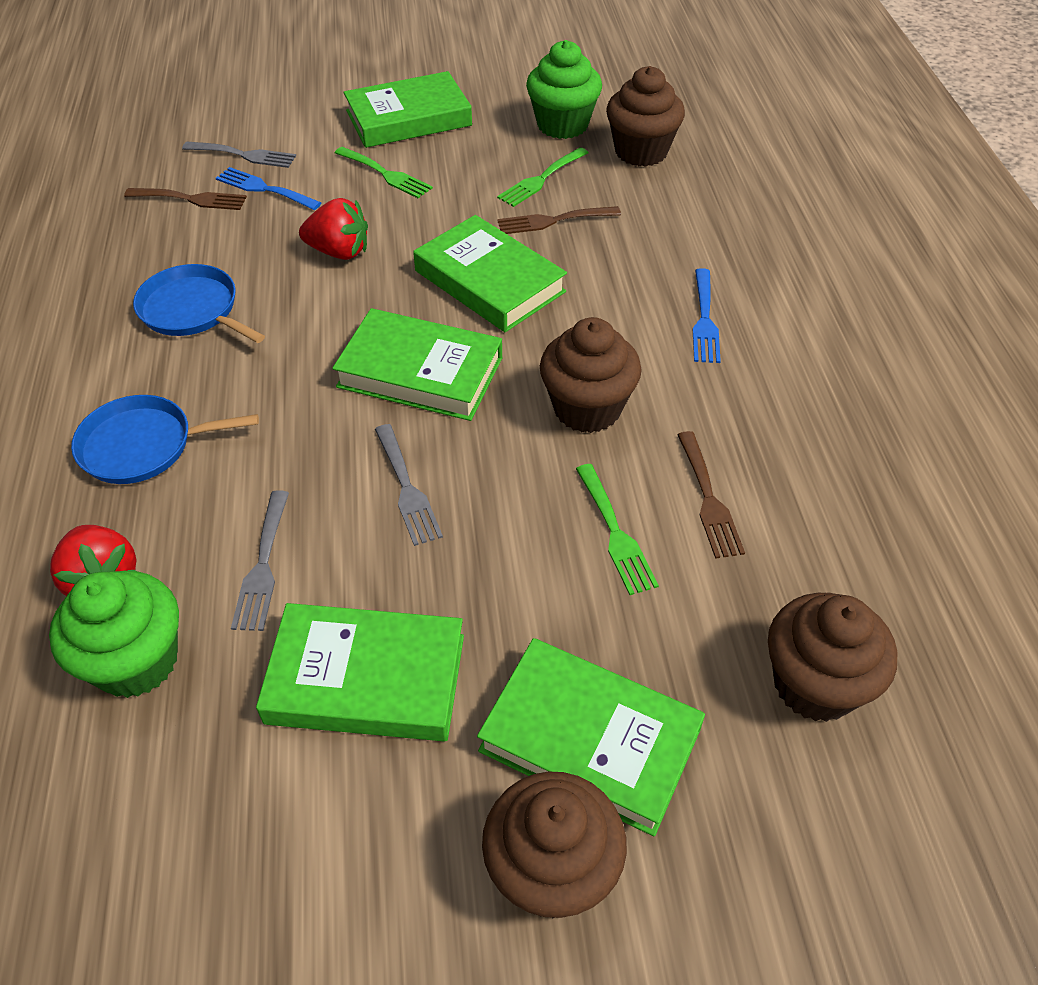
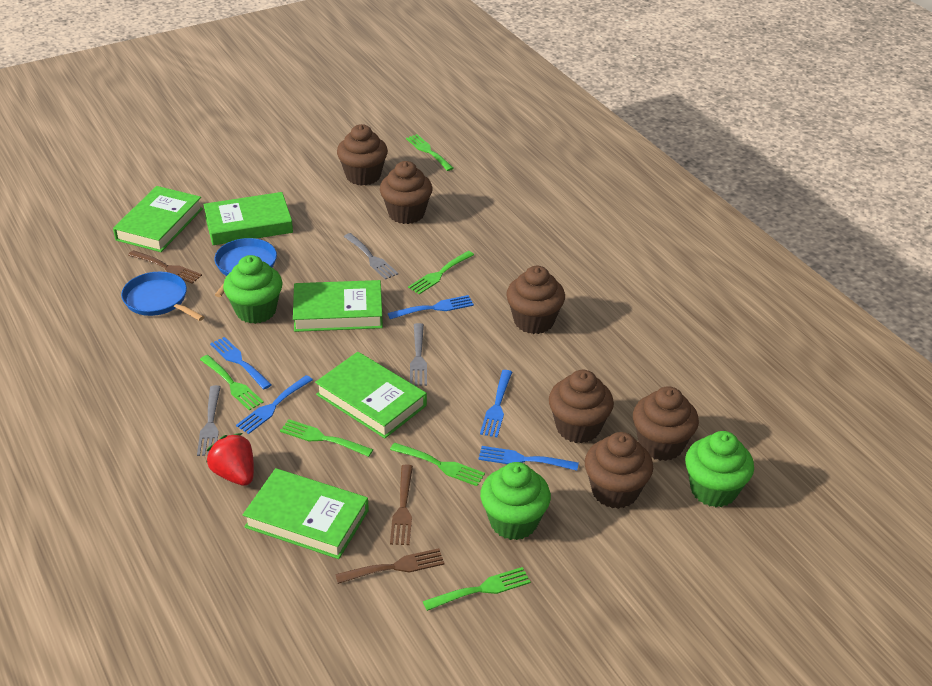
blue fork: 2 -> 5
brown cupcake: 4 -> 6
green cupcake: 2 -> 3
green fork: 3 -> 6
red strawberry: 2 -> 1

